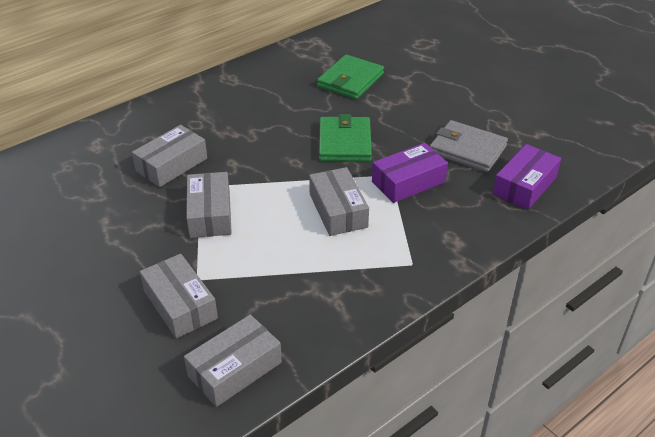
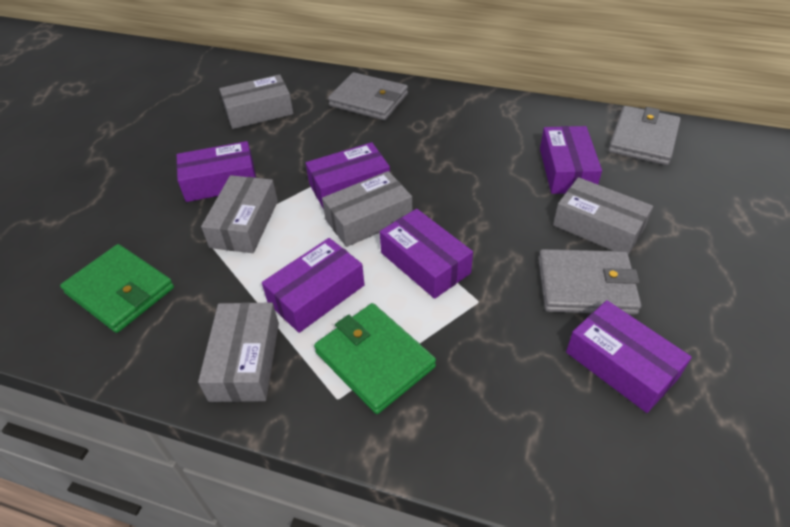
grey wallet: 1 -> 3
purple box: 2 -> 6

